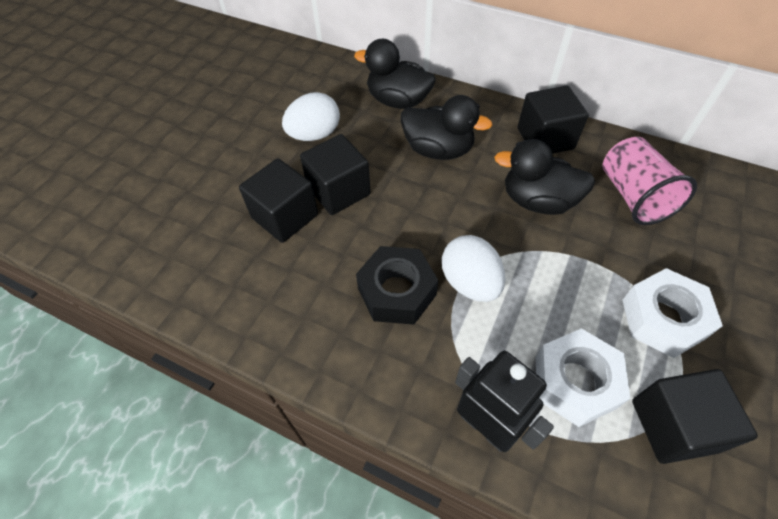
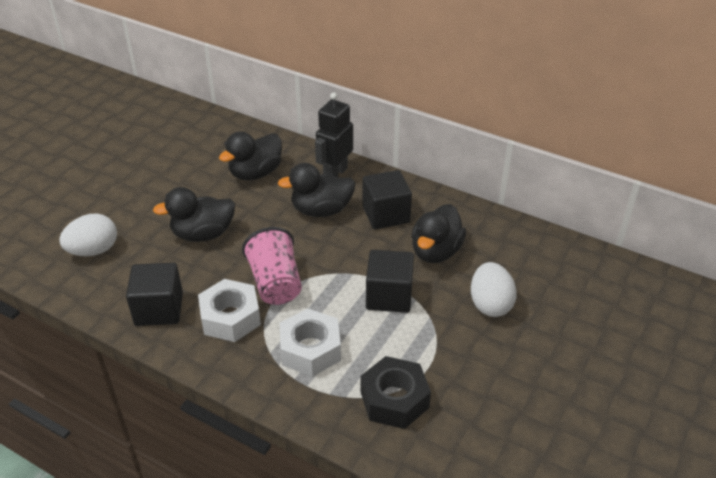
black cube: 4 -> 3
black duck: 3 -> 4

